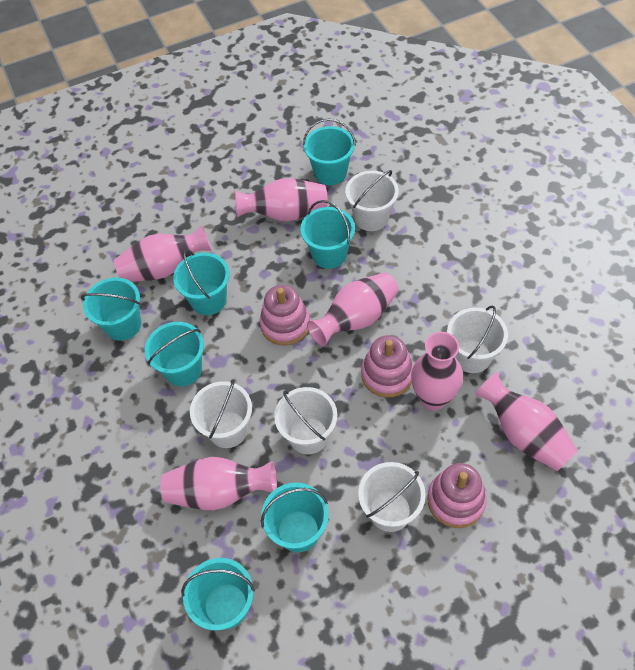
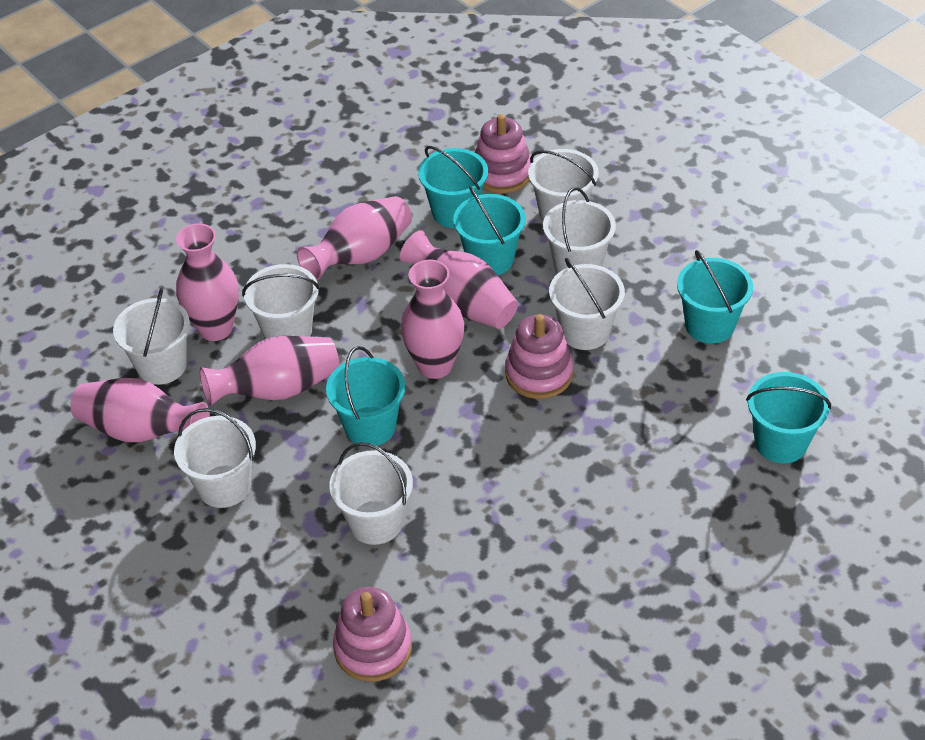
turquoise bucket: 7 -> 5
white bucket: 5 -> 7

